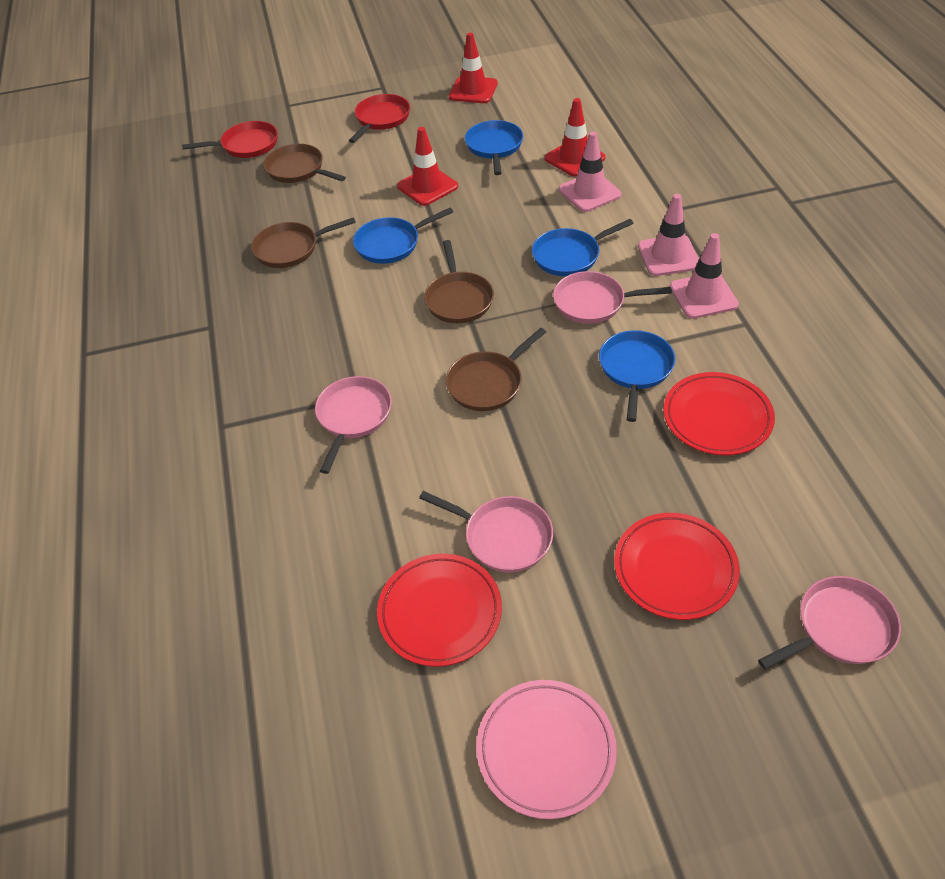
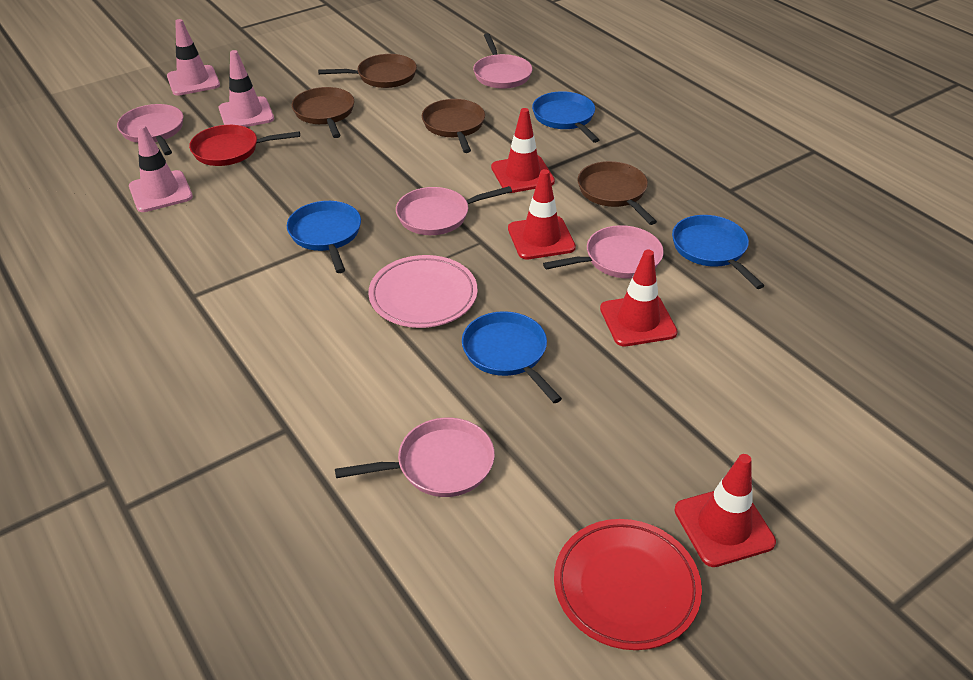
pink pan: 4 -> 5
red pan: 2 -> 1
red plate: 3 -> 1
red traffic cone: 3 -> 4

